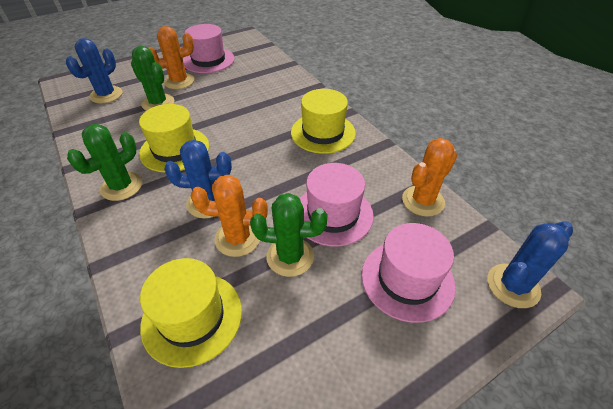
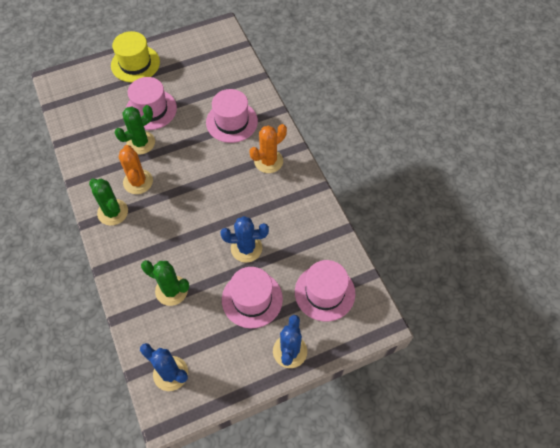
orange cactus: 3 -> 2
pink hat: 3 -> 4
yellow hat: 3 -> 1

